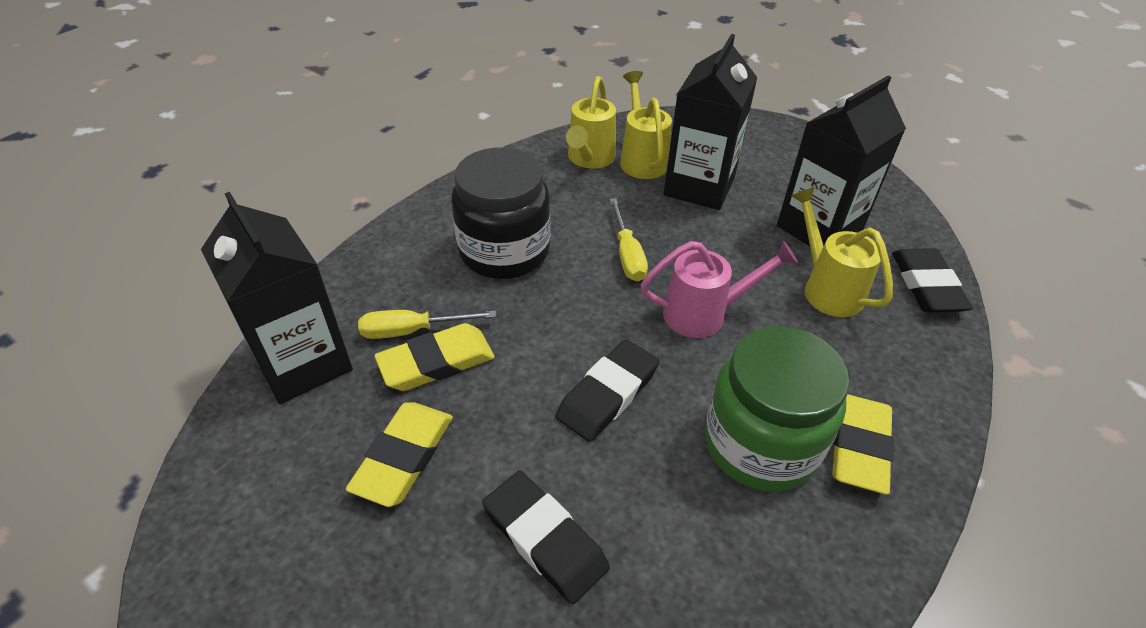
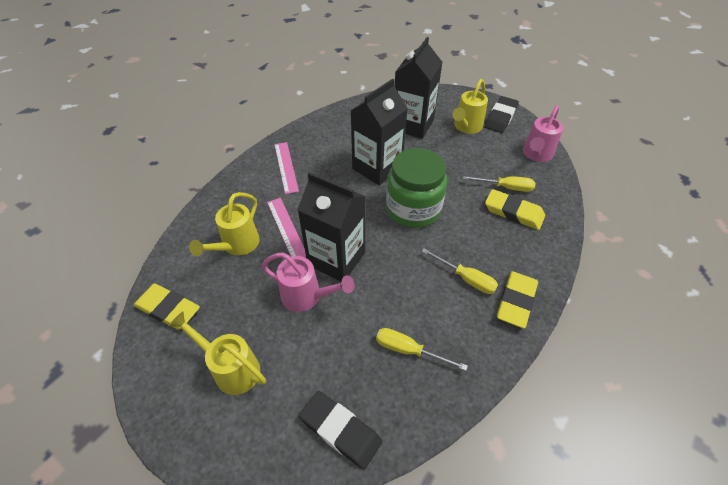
black eraser: 3 -> 2
black jar: 1 -> 0
pink ruler: 0 -> 2
pink watering can: 1 -> 2
yellow screwdriver: 2 -> 3

